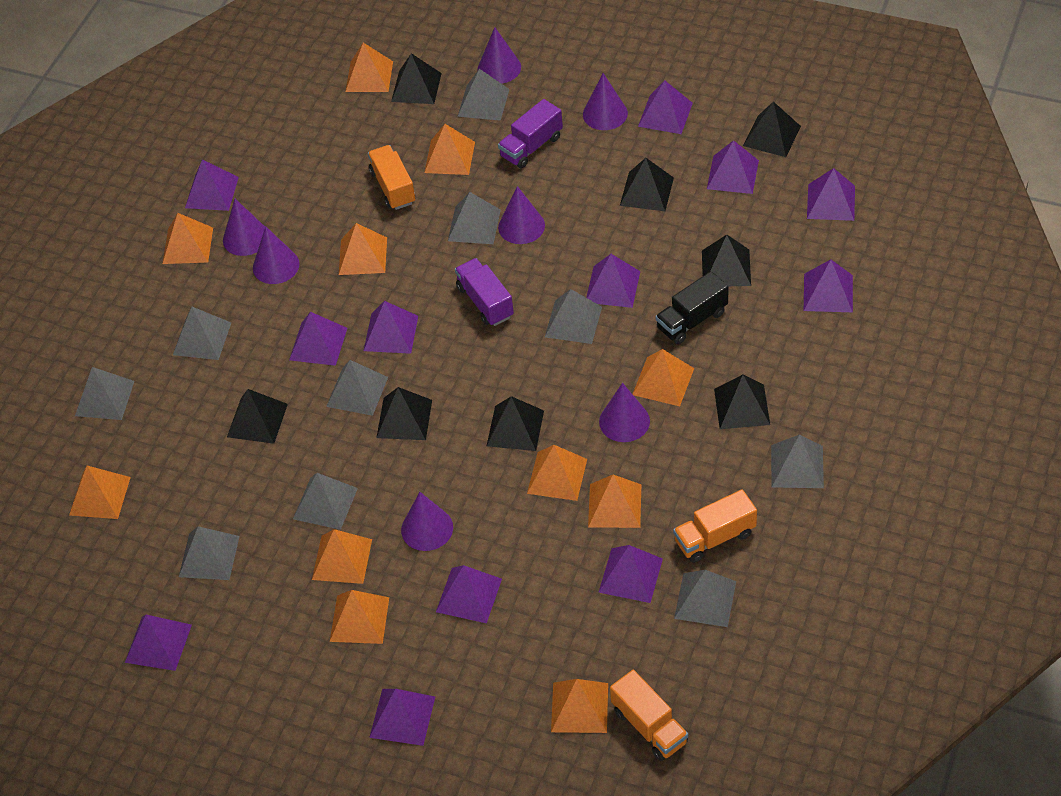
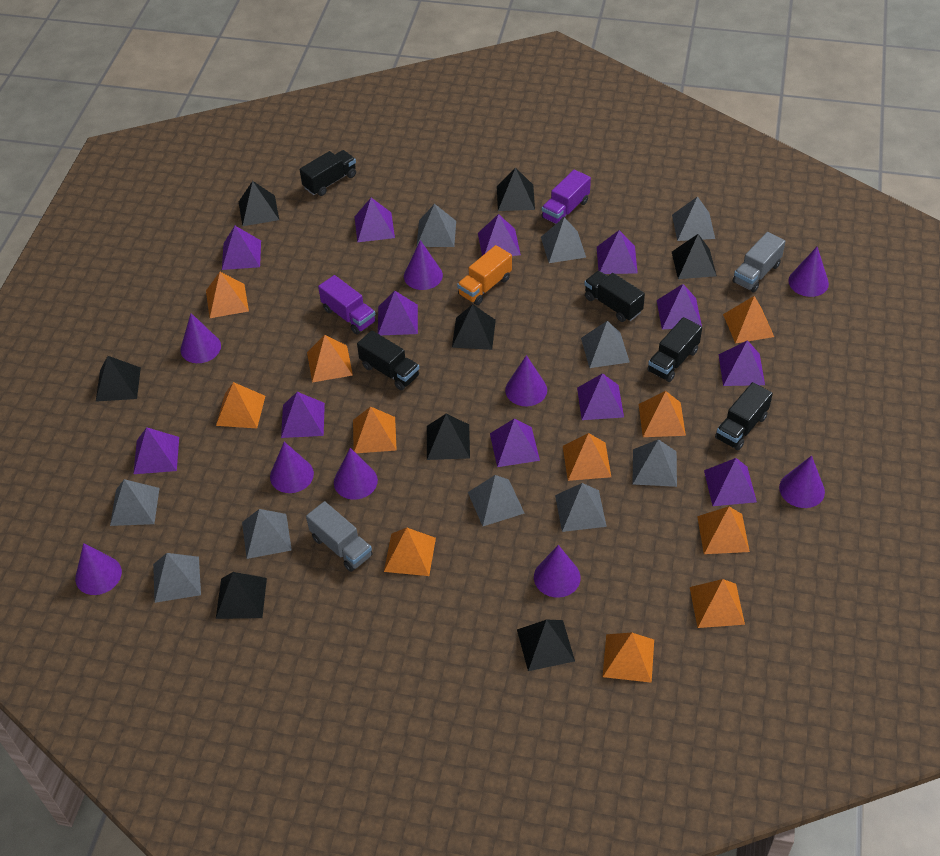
black truck: 1 -> 5
grey truck: 0 -> 2
orange truck: 3 -> 1
purple cone: 7 -> 9

